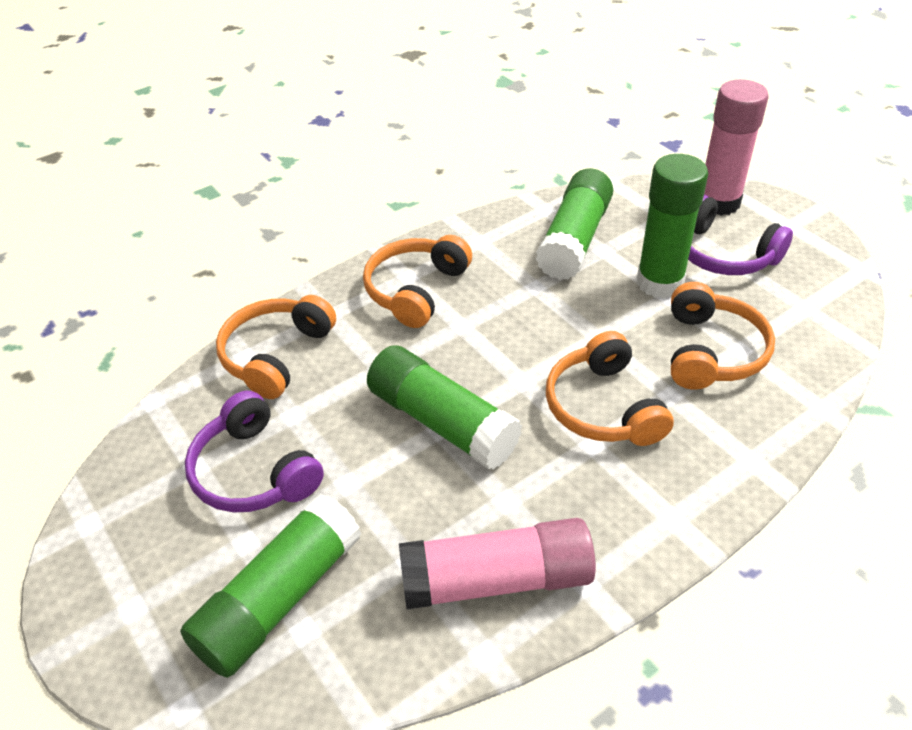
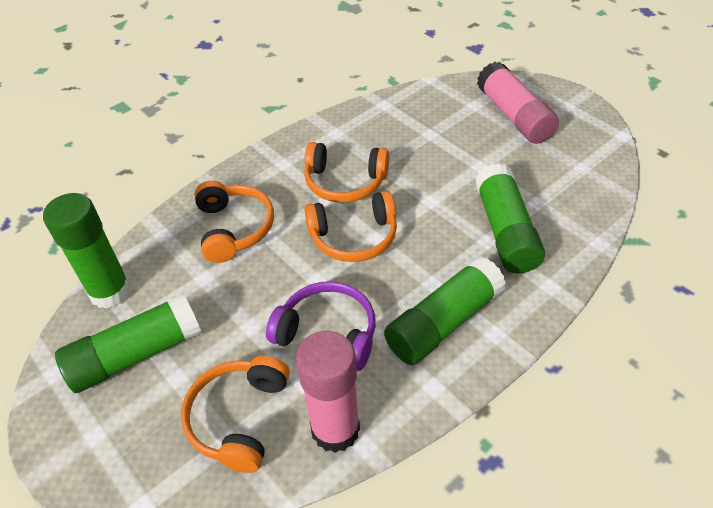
purple headphones: 2 -> 1

